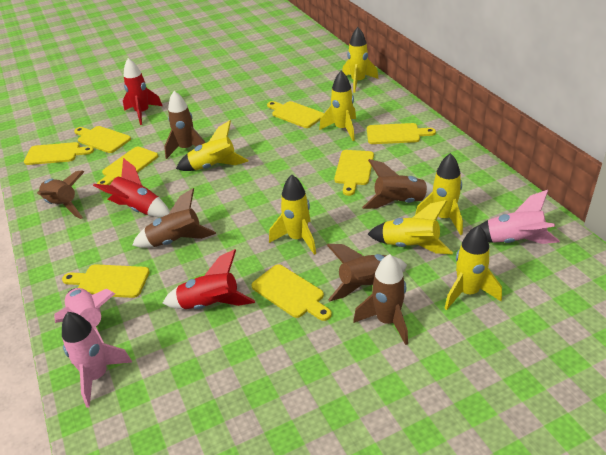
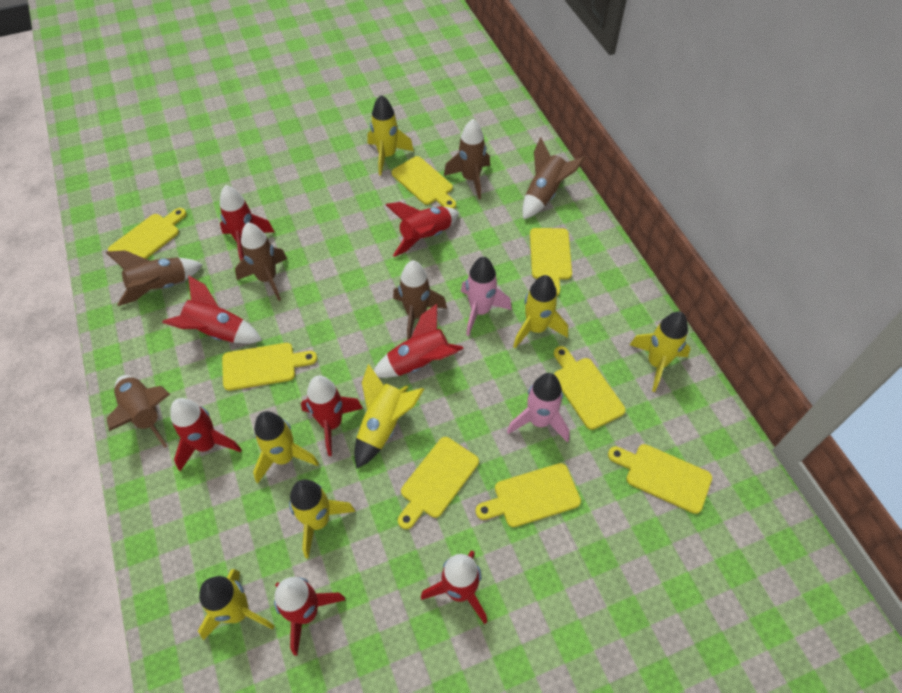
pink rocket: 3 -> 2
red rocket: 3 -> 8

